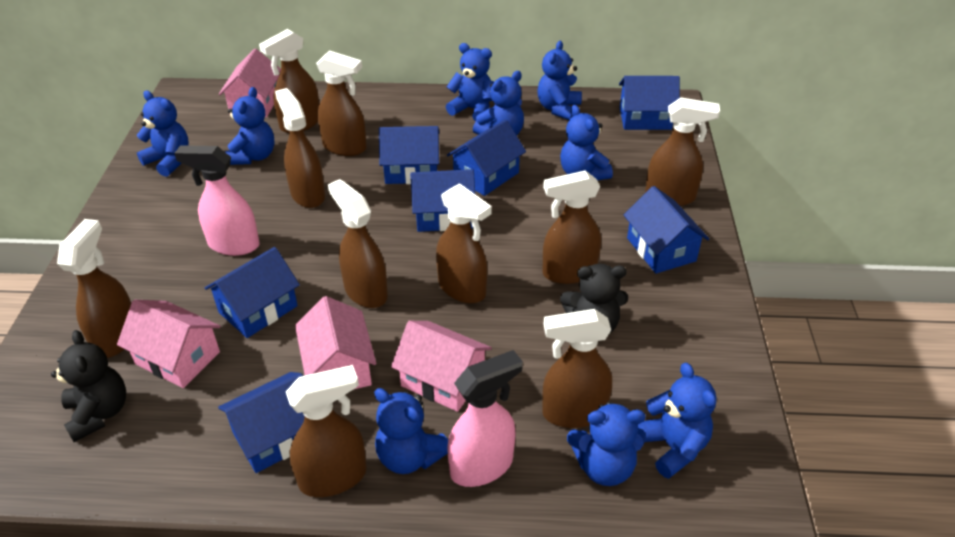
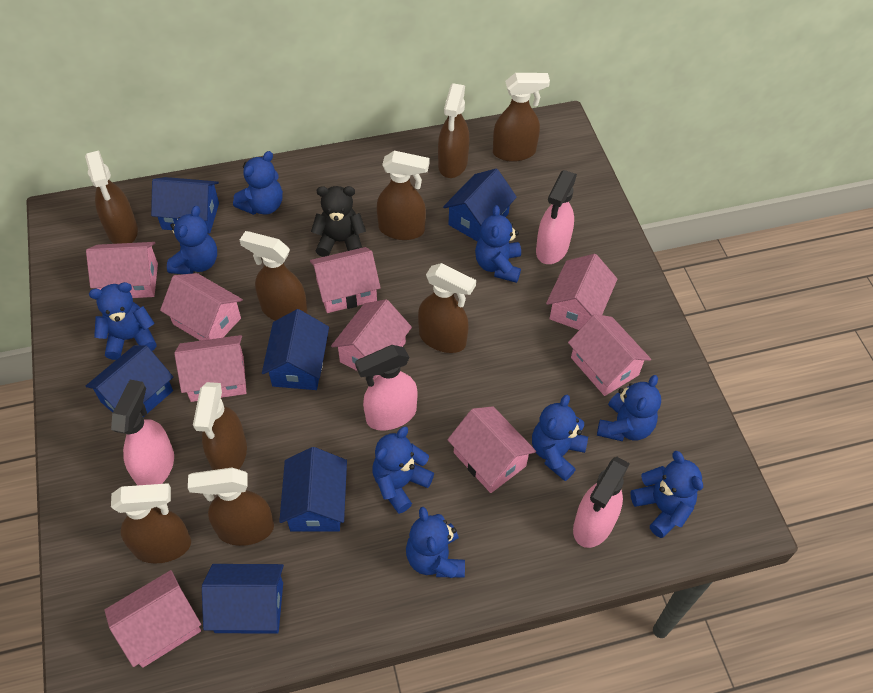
black teddy bear: 2 -> 1
blue house: 7 -> 6
brown spray bottle: 10 -> 9
pink house: 4 -> 9
pink spray bottle: 2 -> 4

